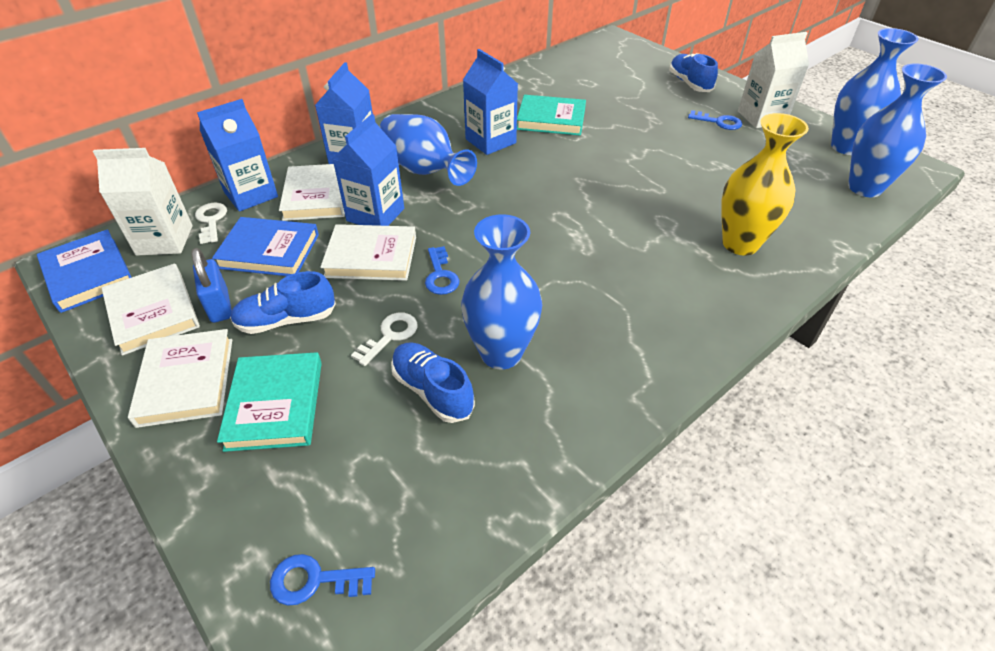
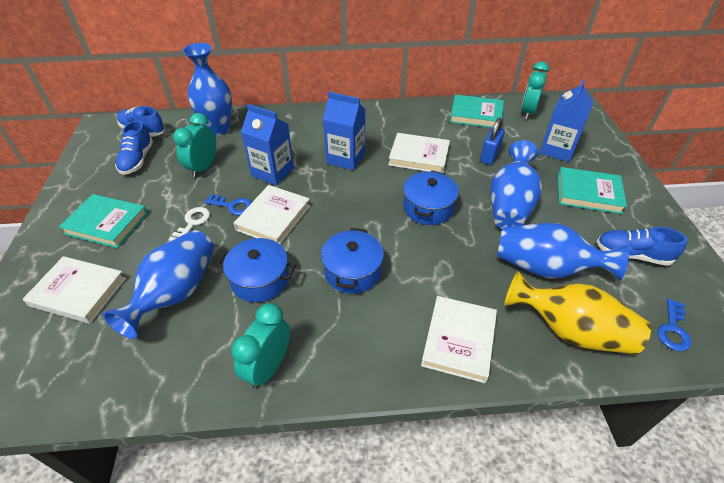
blue book: 2 -> 0
blue carton: 4 -> 3
blue key: 3 -> 2
blue pot: 0 -> 3
turquoise book: 2 -> 3
turquoise clock: 0 -> 3
white carton: 2 -> 0
white key: 2 -> 1

